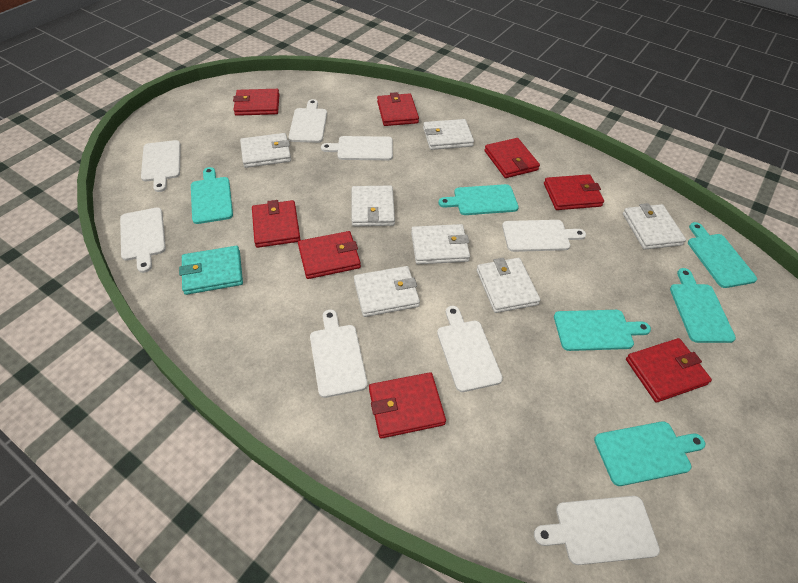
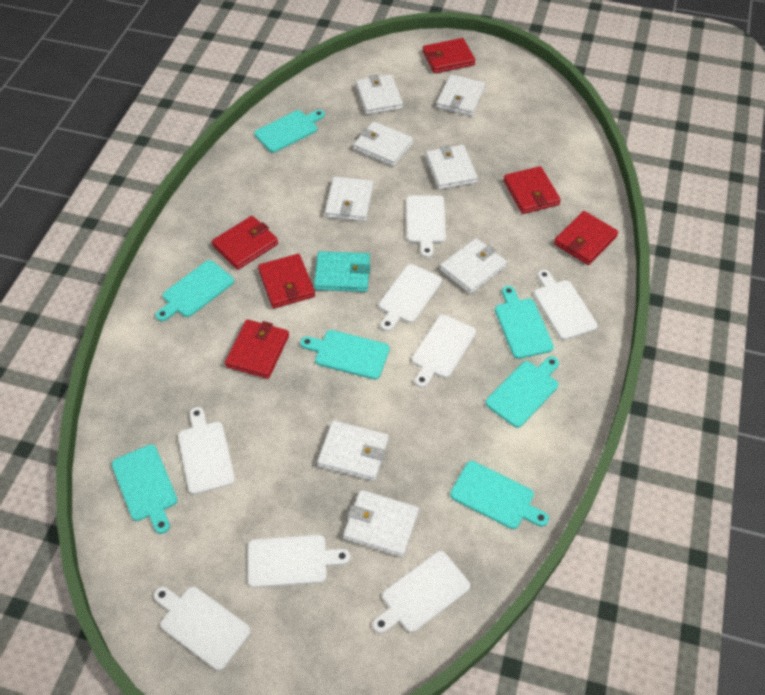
red wallet: 8 -> 6
turquoise cutting board: 6 -> 7
white wallet: 7 -> 8

